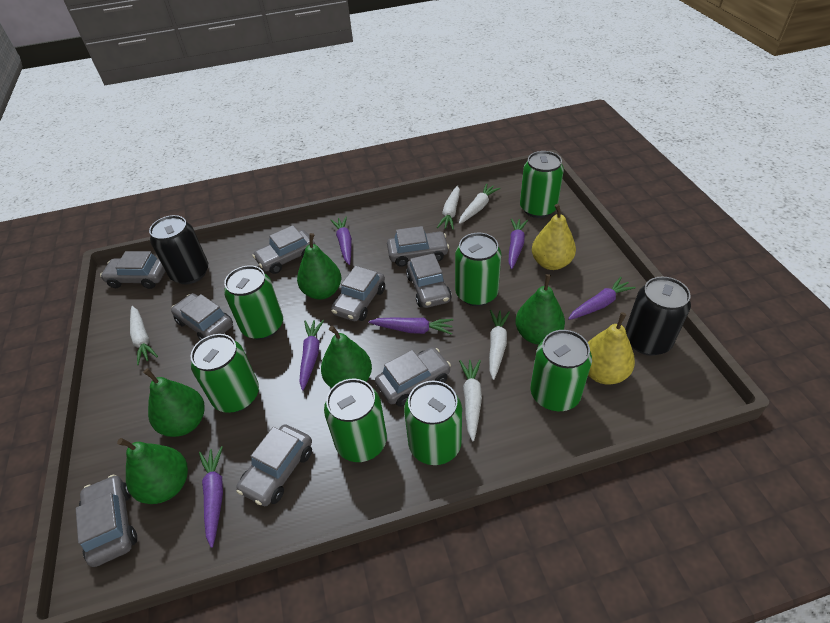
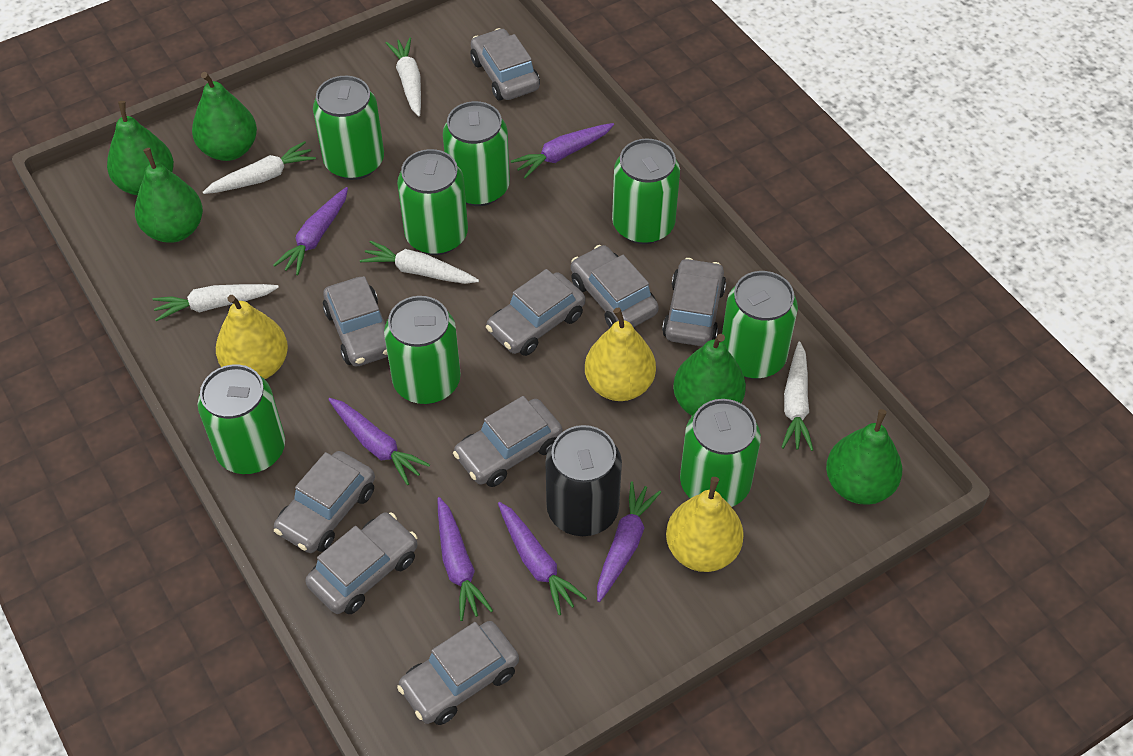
black can: 2 -> 1
green can: 7 -> 8
yellow pear: 2 -> 3

